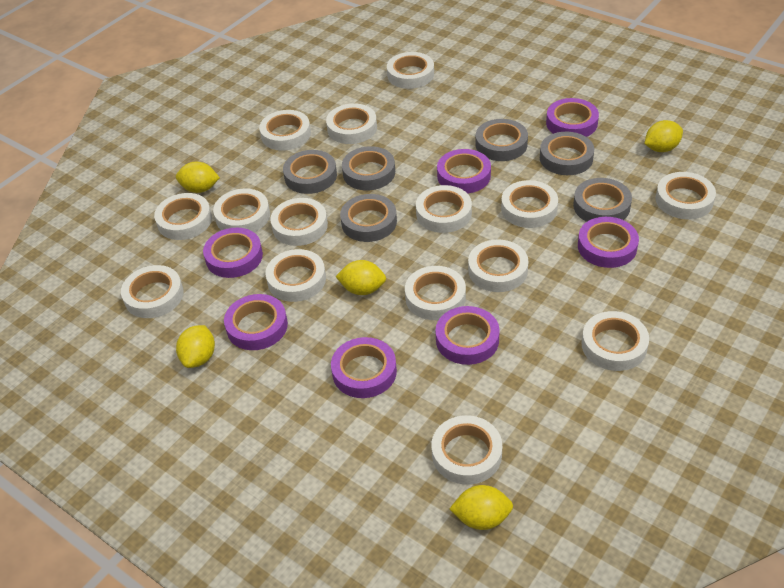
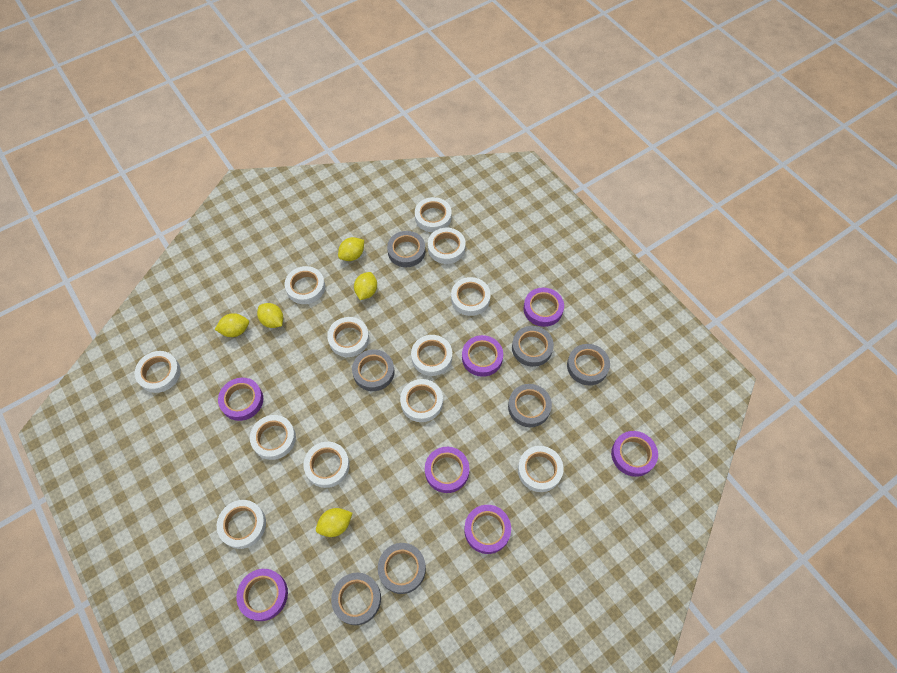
grey tape: 6 -> 7
white tape: 15 -> 12

